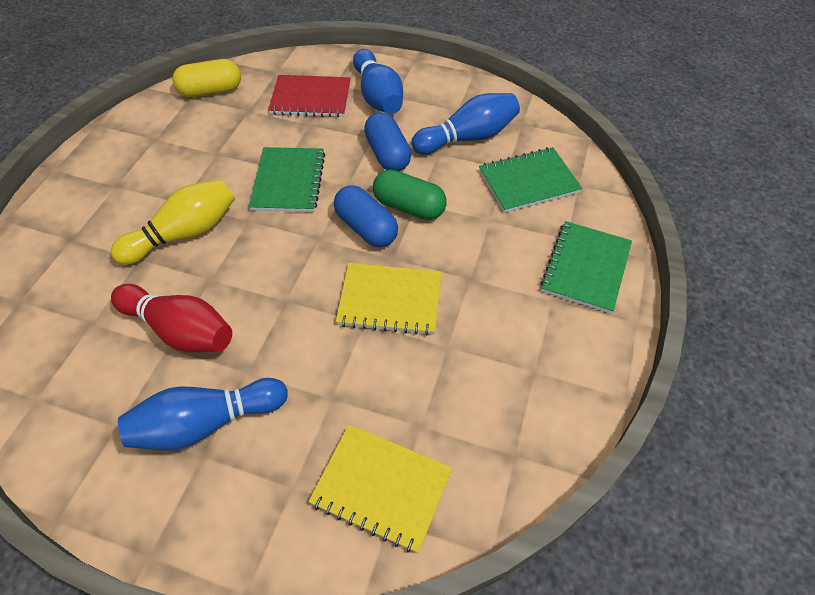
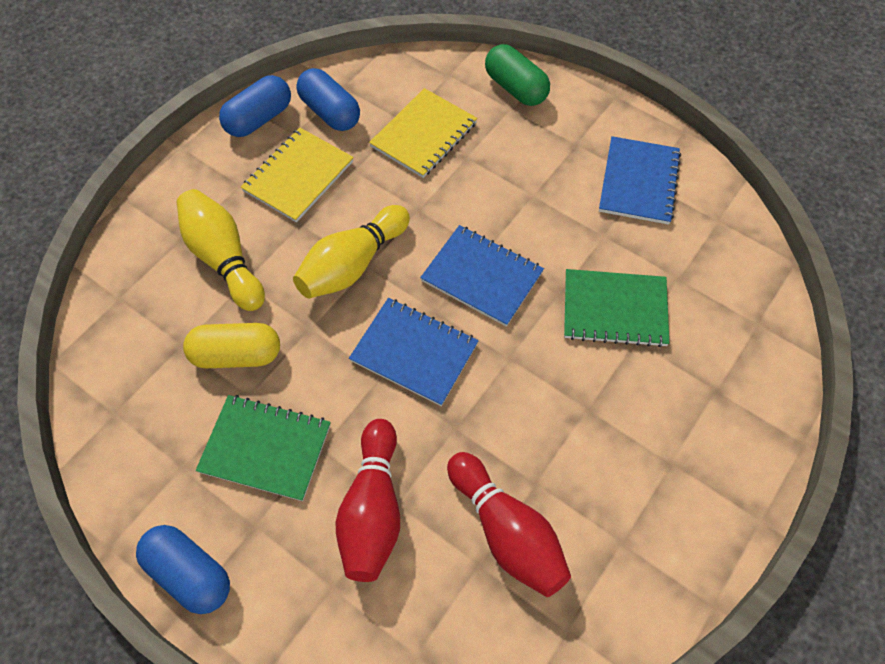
blue bowling pin: 3 -> 0
blue capsule: 2 -> 3
blue notebook: 0 -> 3
green notebook: 3 -> 2
red bowling pin: 1 -> 2
red notebook: 1 -> 0
yellow bowling pin: 1 -> 2

